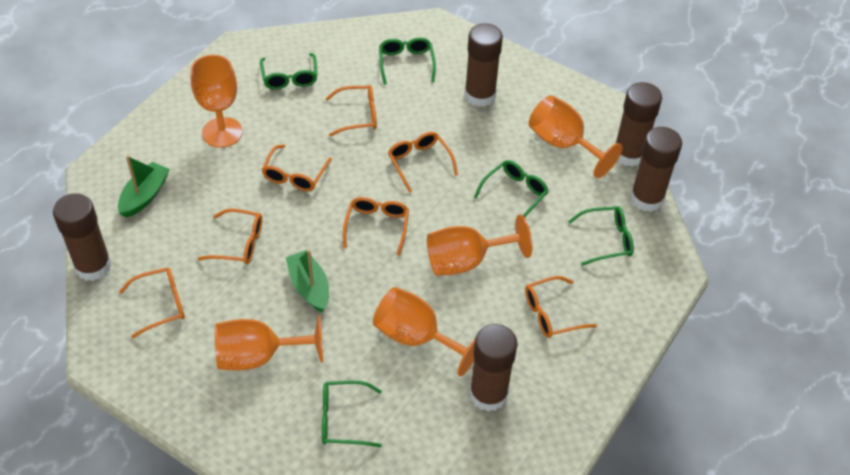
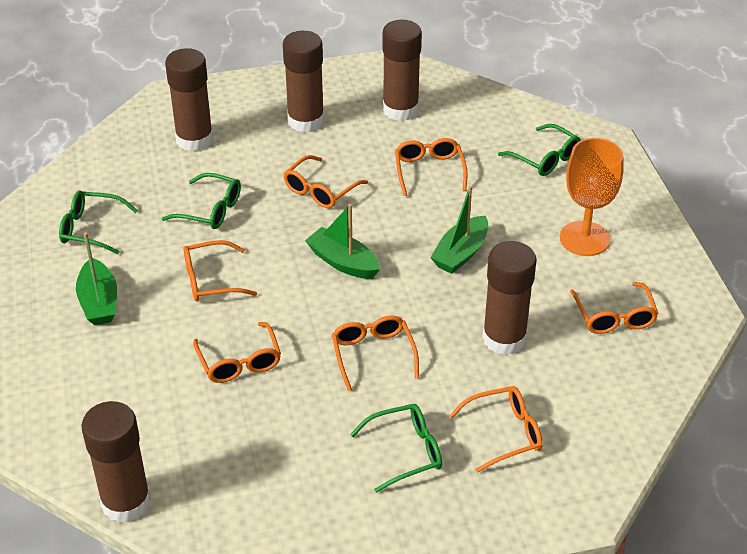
green boat: 2 -> 3
green glasses: 5 -> 4
orange goblet: 5 -> 1

